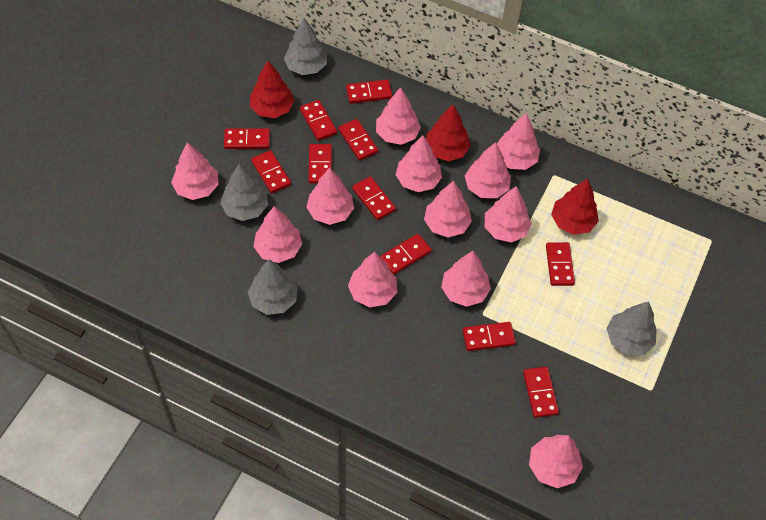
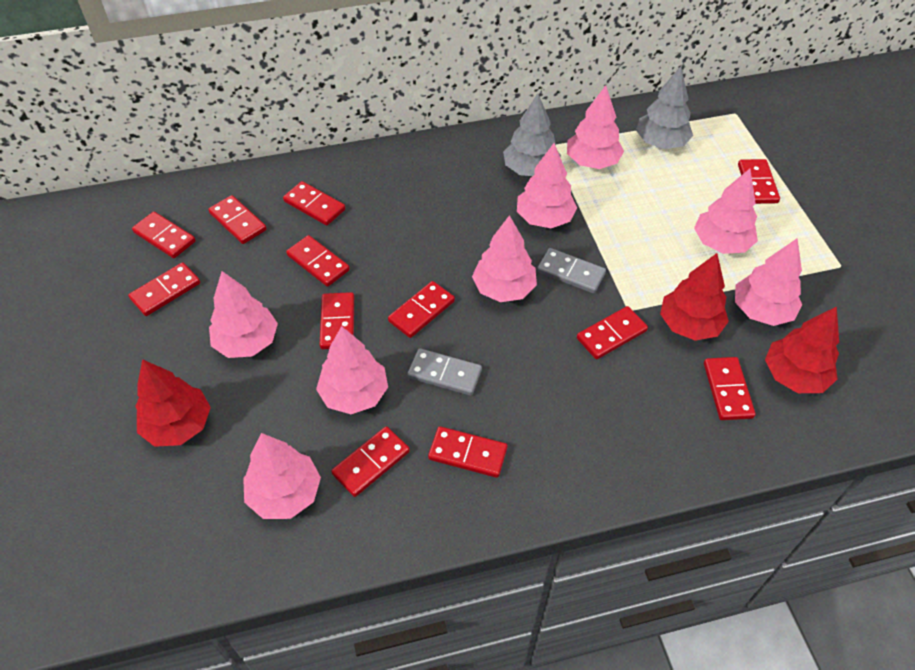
grey domino: 0 -> 2
grey tree: 4 -> 2
pink tree: 12 -> 8
red domino: 11 -> 12

